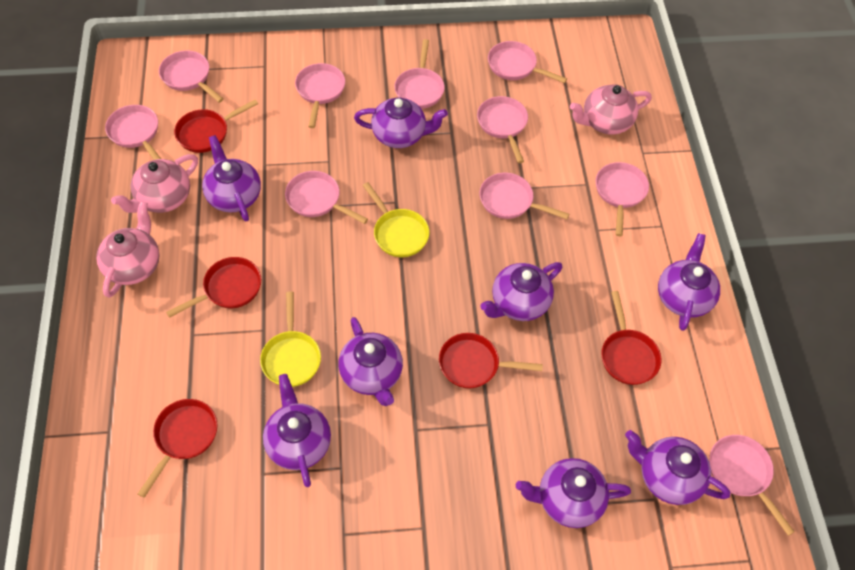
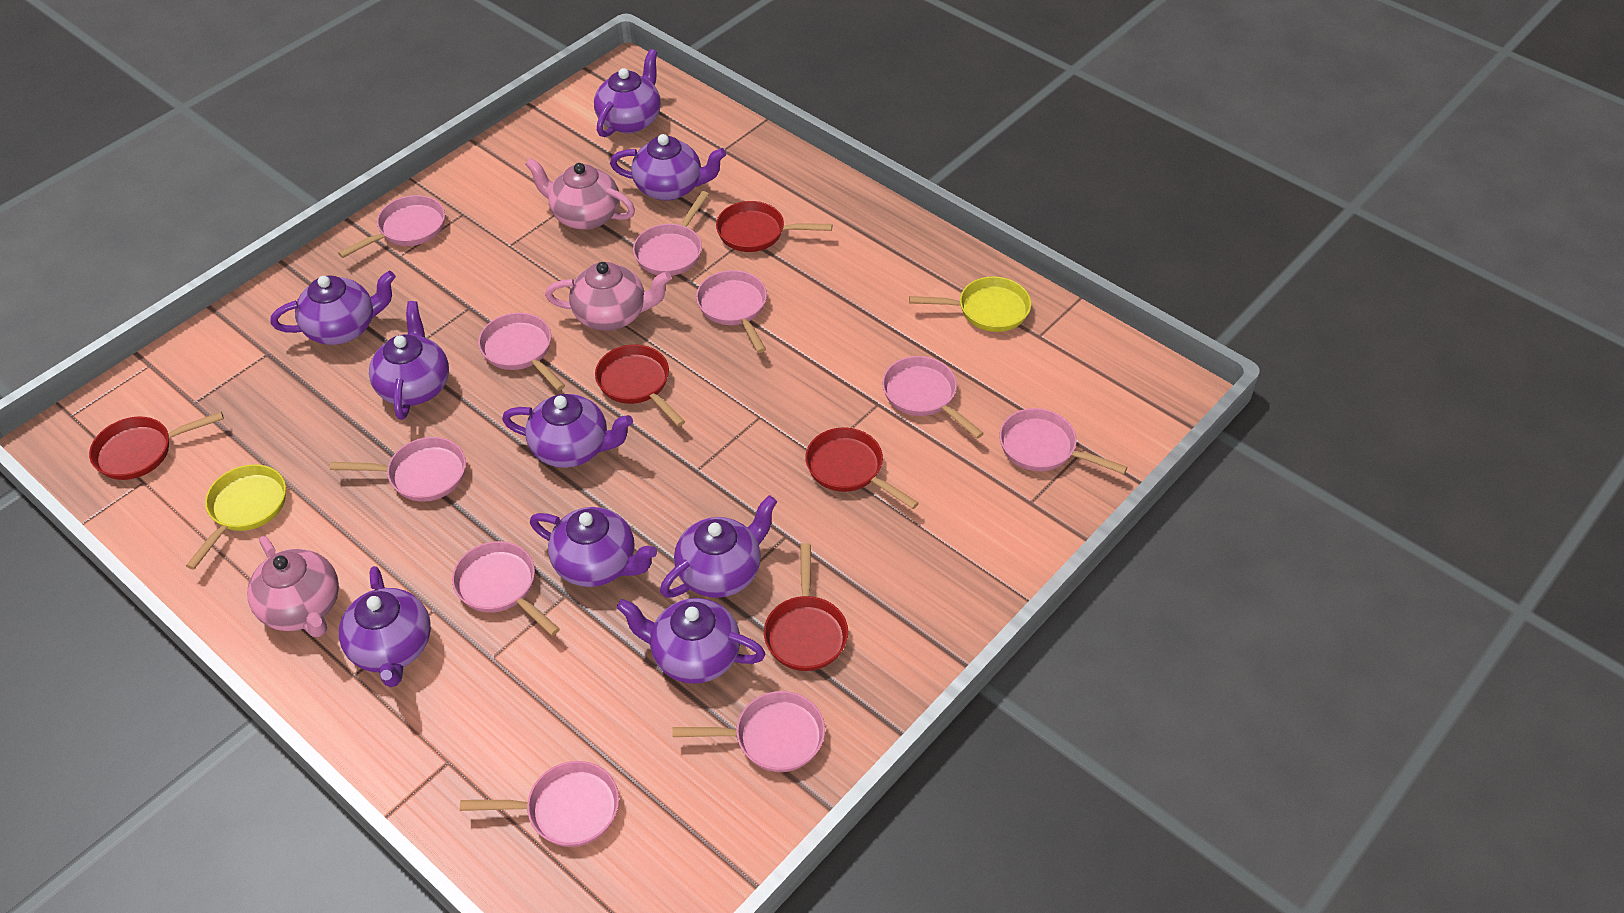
purple teapot: 8 -> 9

